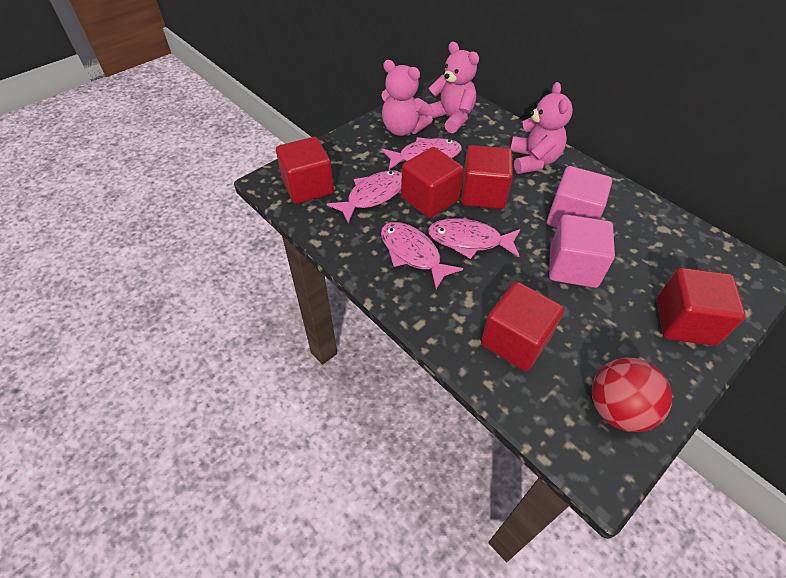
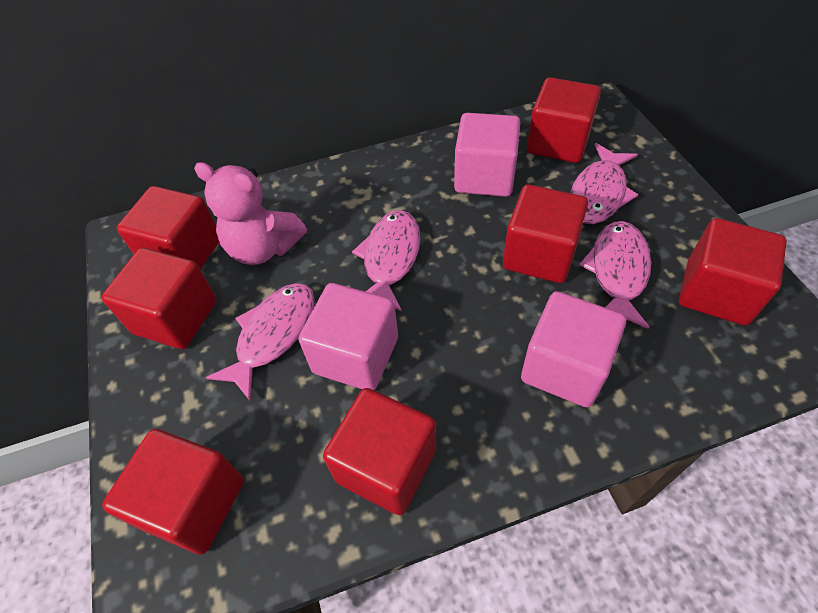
pink cube: 2 -> 3
pink teddy bear: 3 -> 1
red ball: 1 -> 0
red cube: 5 -> 7

